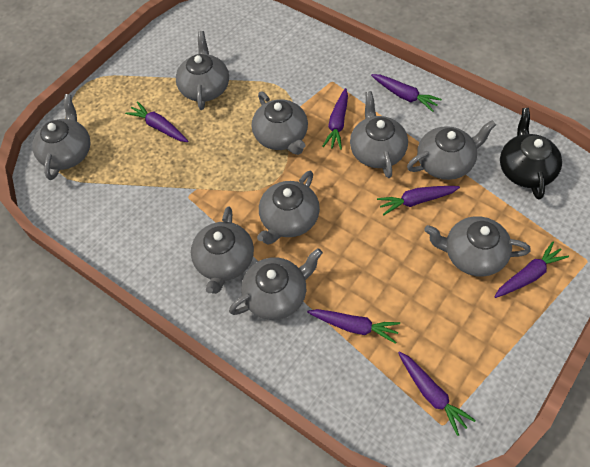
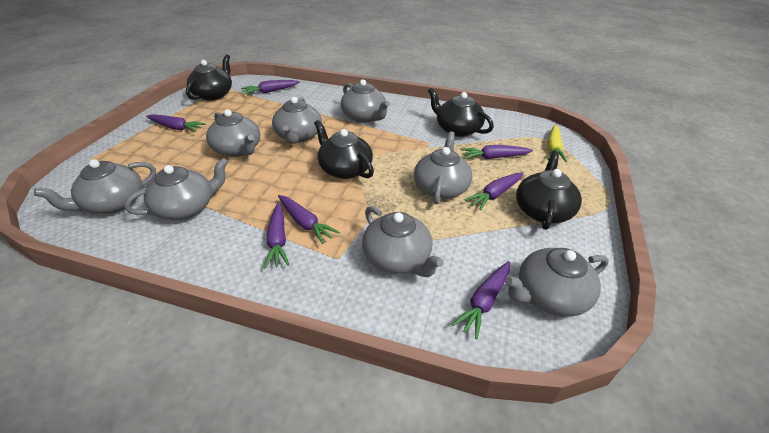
black teapot: 1 -> 4
grey teapot: 9 -> 8
yellow carrot: 0 -> 1

